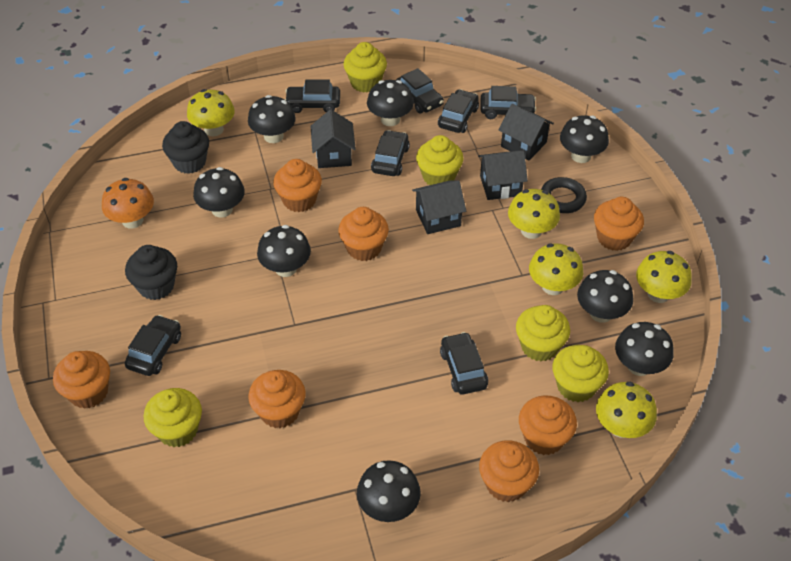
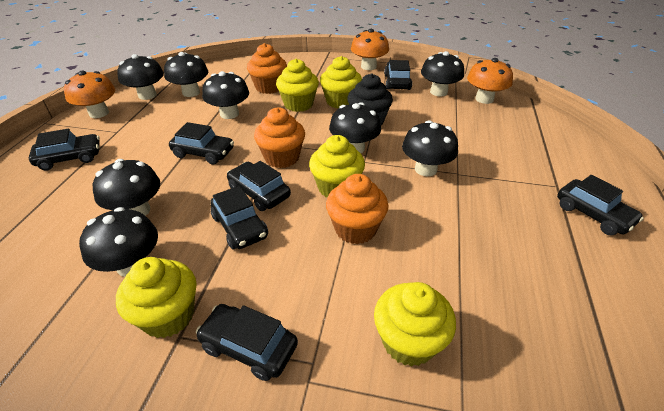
black cupcake: 2 -> 1
black house: 4 -> 0
black ring: 1 -> 0
orange cupcake: 7 -> 3
orange mushroom: 1 -> 3
yellow mushroom: 5 -> 0

